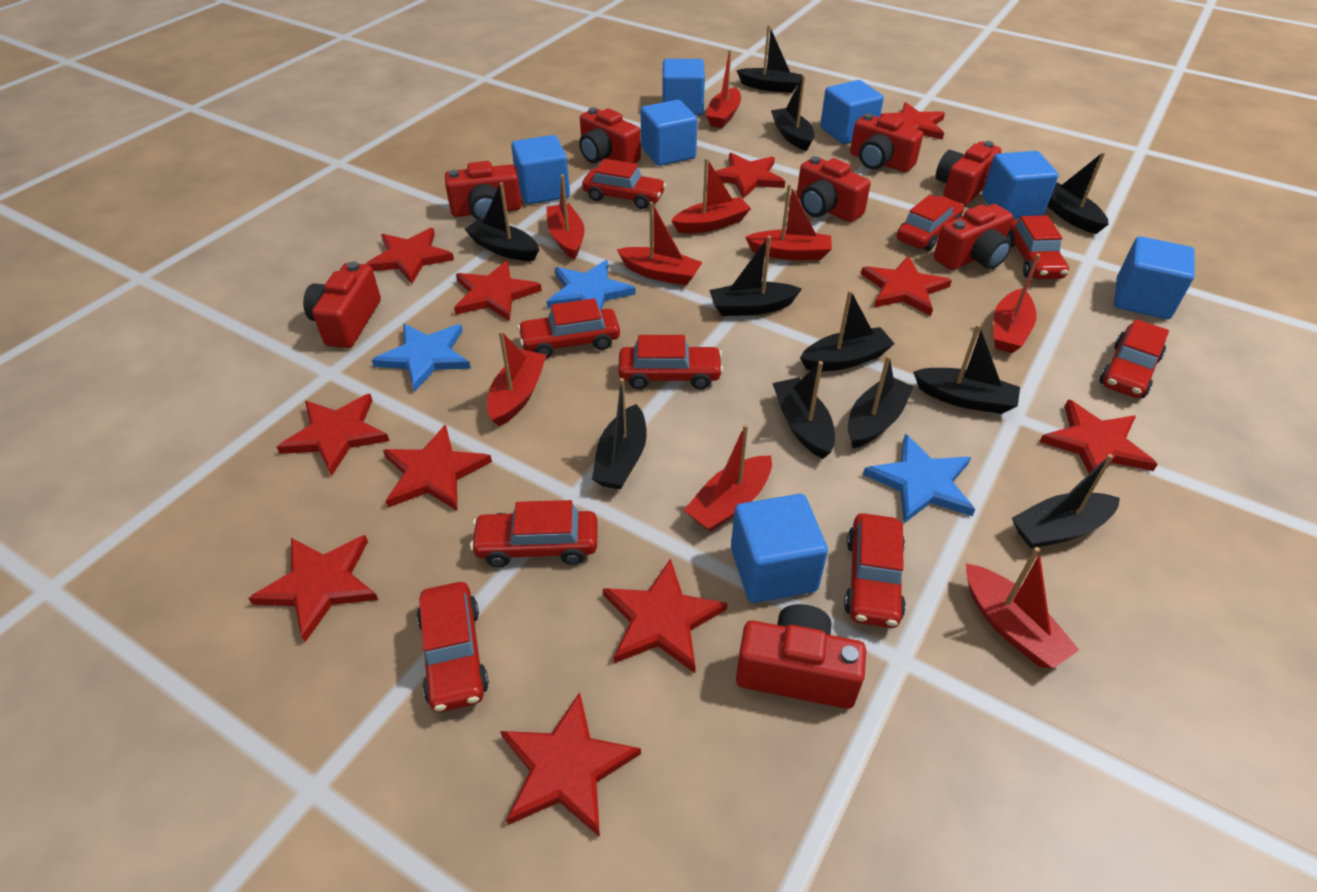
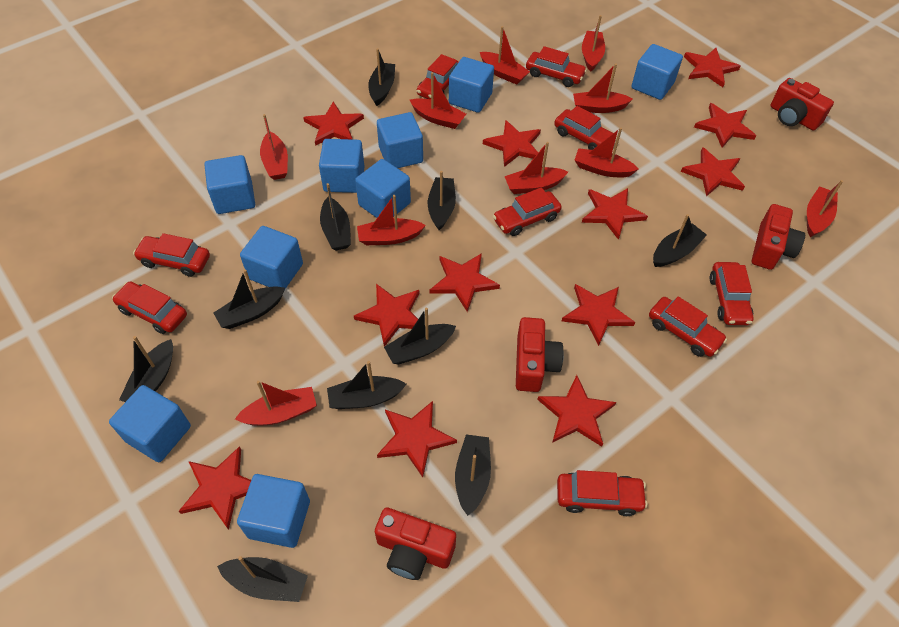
black boat: 11 -> 10
blue cube: 7 -> 9
blue star: 3 -> 0
red boat: 9 -> 10
red camera: 8 -> 4
red star: 11 -> 12

